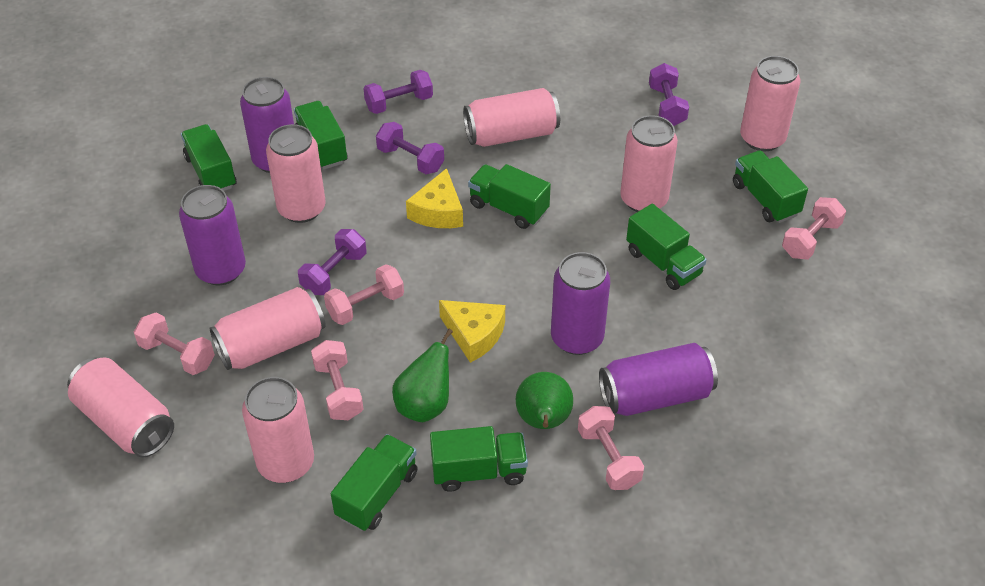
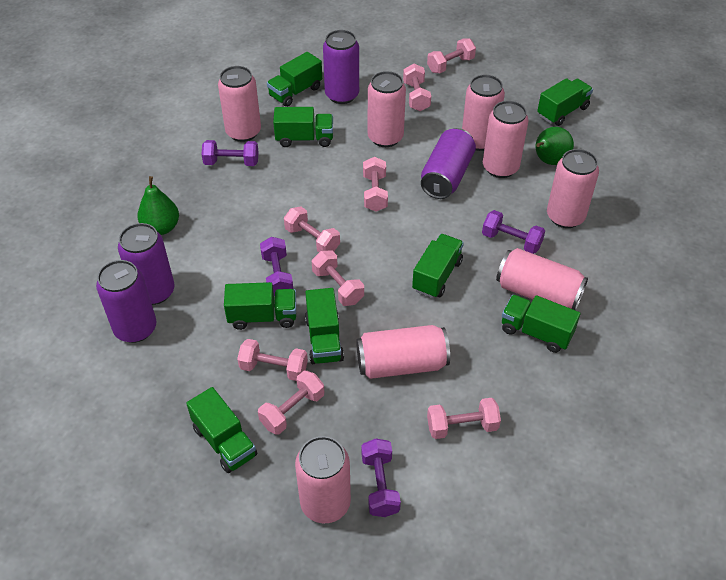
green truck: 7 -> 8
pink can: 7 -> 8
pink dumbbell: 5 -> 8
yellow cheese: 2 -> 0

